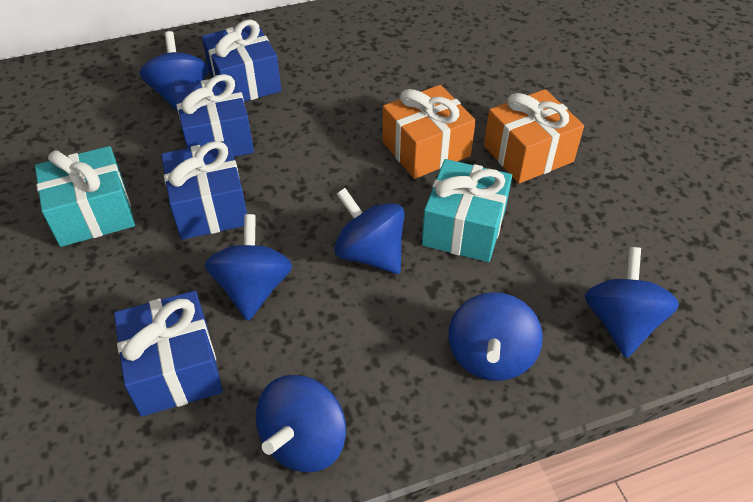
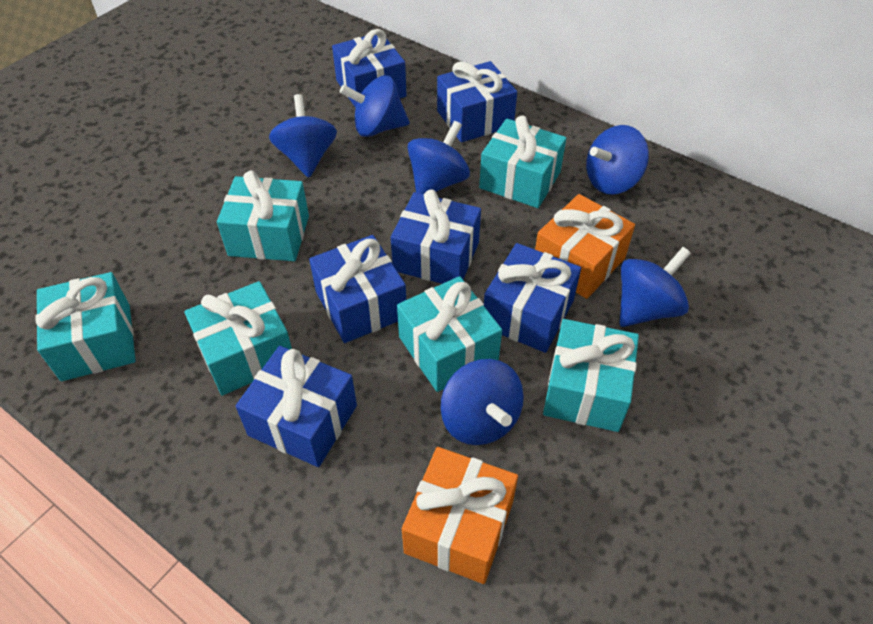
blue gift: 4 -> 6
turquoise gift: 2 -> 6

